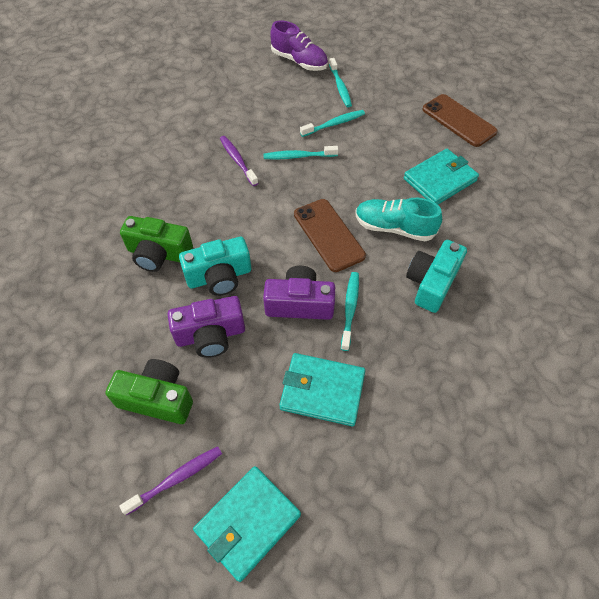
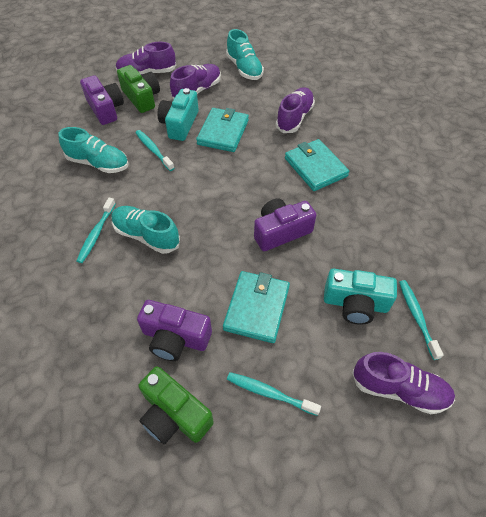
brown phone: 2 -> 0
purple camera: 2 -> 3
purple shoe: 1 -> 4
purple toothbrush: 2 -> 0
turquoise shoe: 1 -> 3

